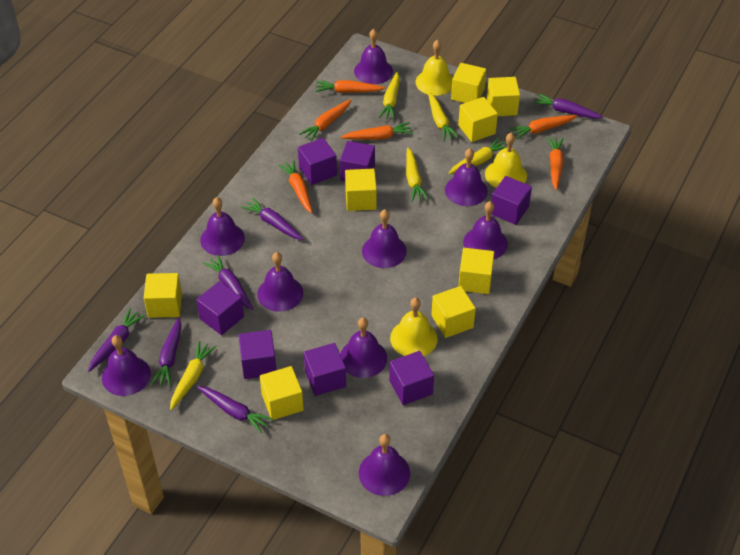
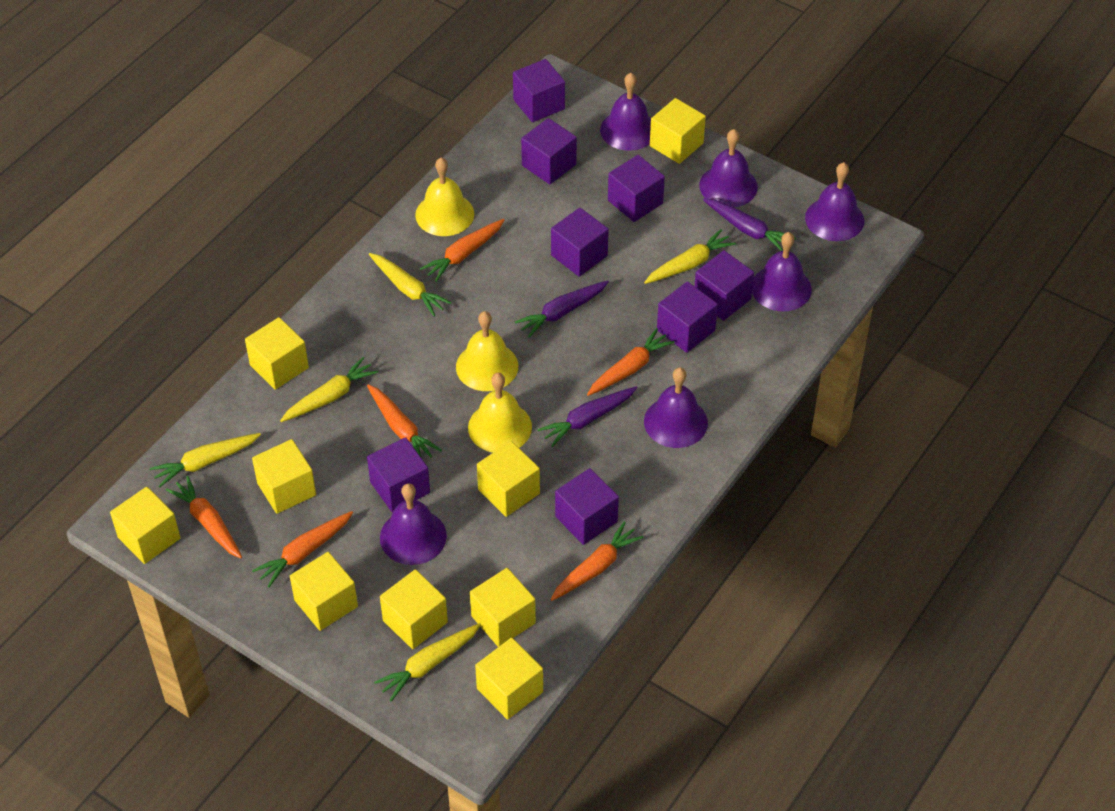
purple bell: 9 -> 6
purple carrot: 6 -> 3
purple cube: 7 -> 8
yellow cube: 8 -> 9

